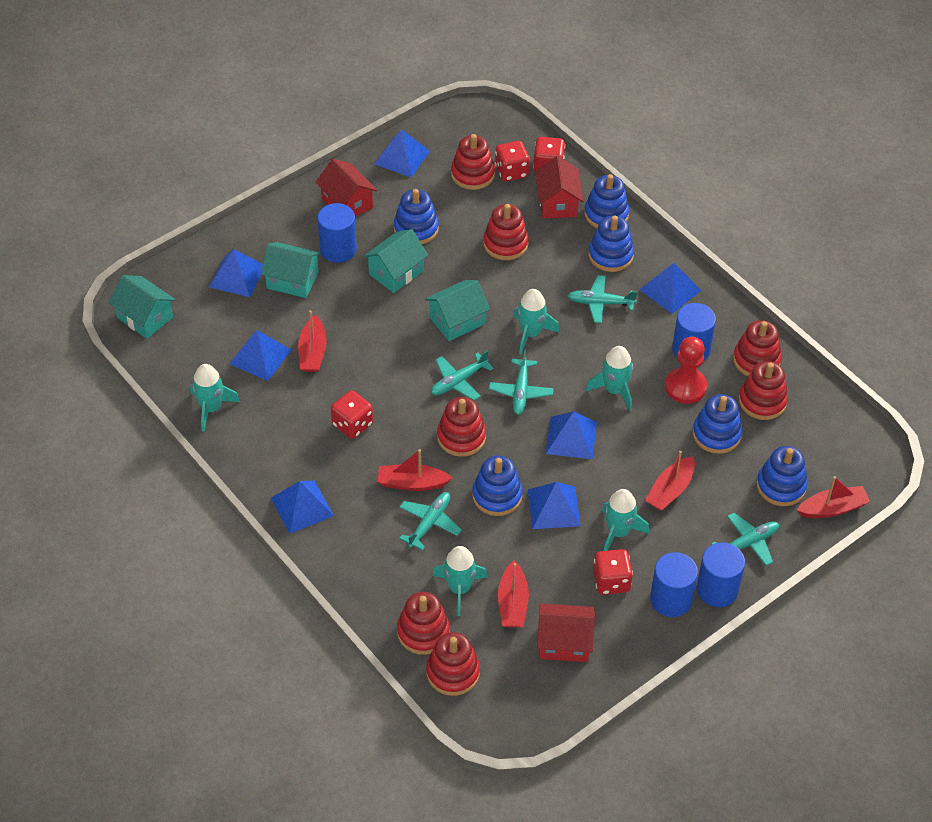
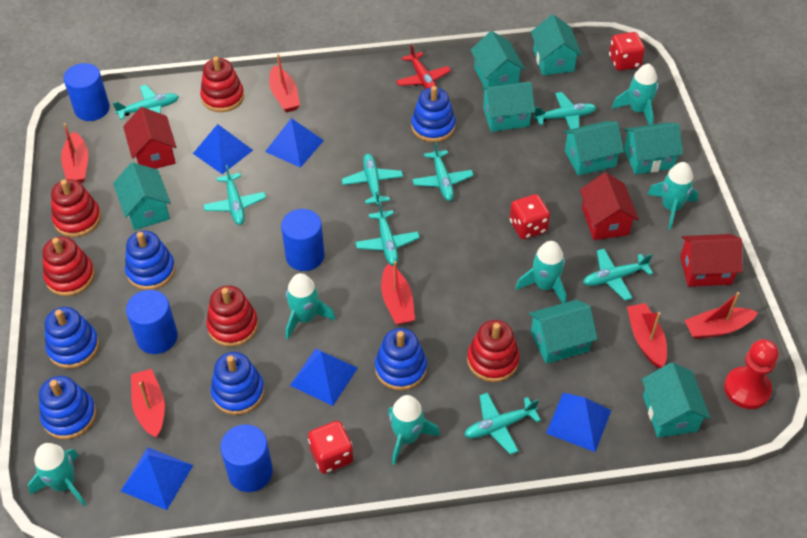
blue pyramid: 7 -> 5
red boat: 5 -> 6
red dice: 4 -> 3
red plane: 0 -> 1
red stacking toy: 7 -> 5
turquoise house: 4 -> 8
turquoise plane: 5 -> 8
turquoise rocket: 5 -> 6

